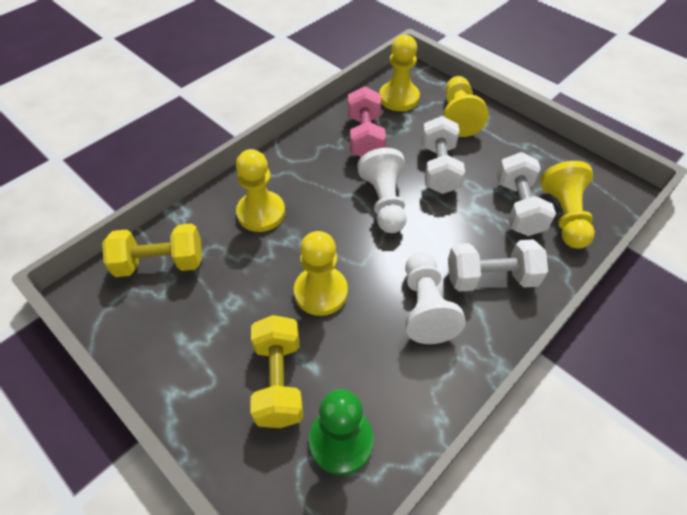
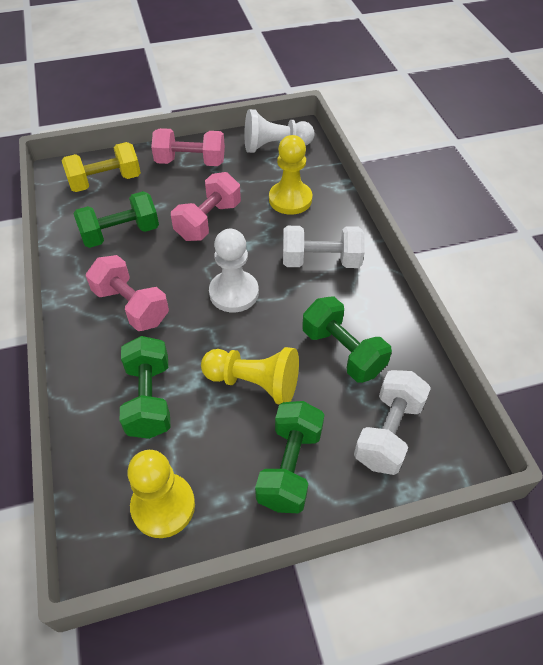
green dumbbell: 0 -> 4
green pawn: 1 -> 0
pink dumbbell: 1 -> 3
white dumbbell: 3 -> 2
yellow dumbbell: 2 -> 1
yellow pawn: 5 -> 3

